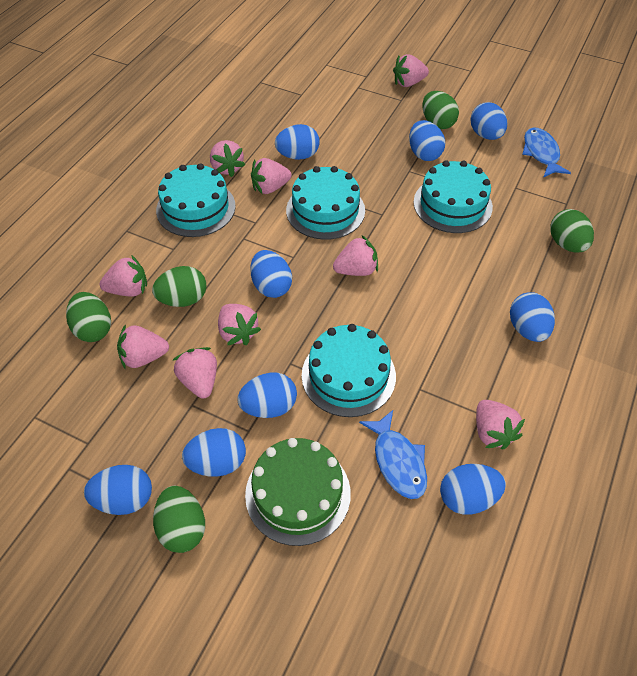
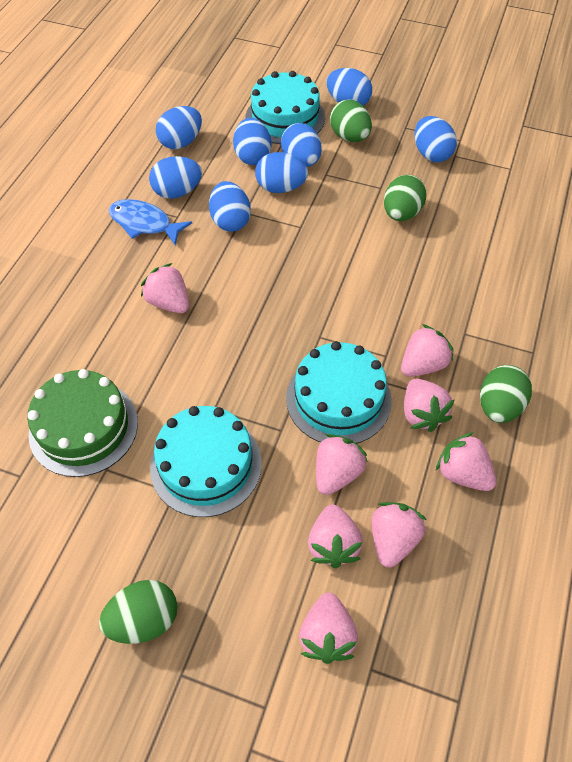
blue egg: 9 -> 8
blue fish: 2 -> 1
green egg: 5 -> 4
pink strawberry: 9 -> 8
turquoise cake: 4 -> 3

